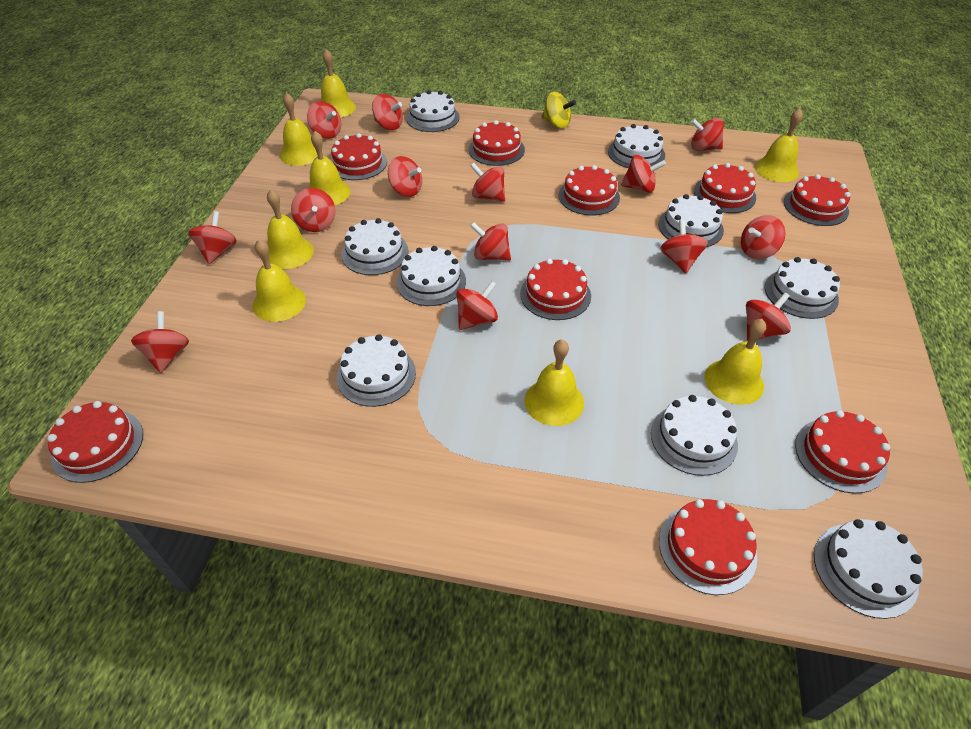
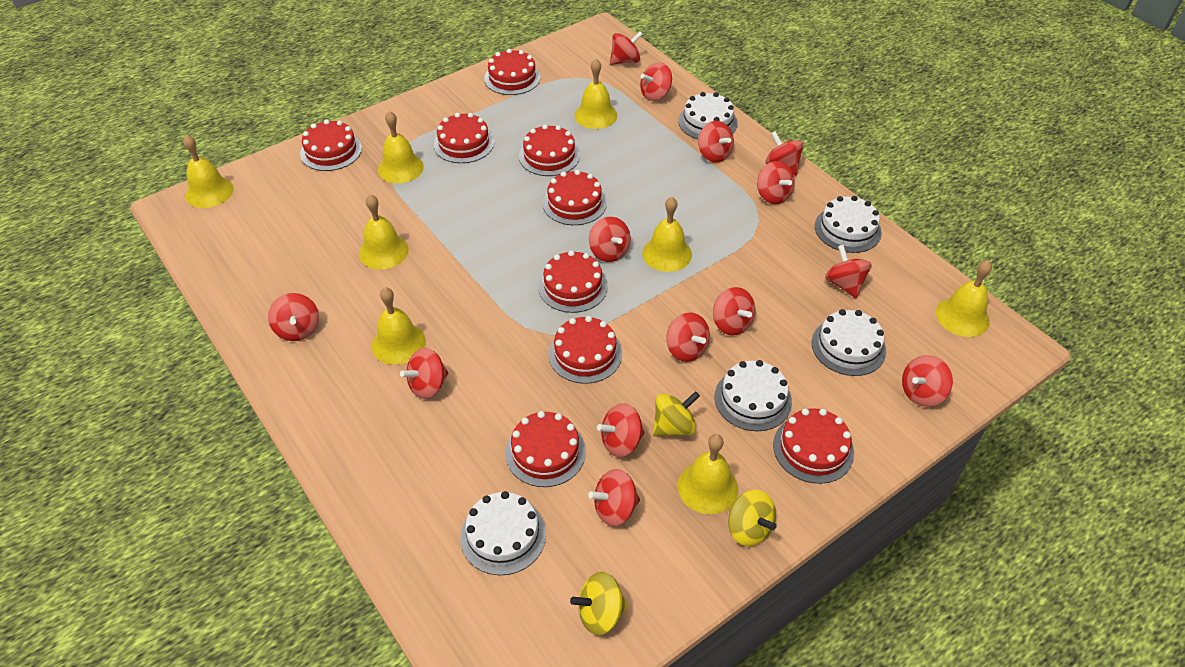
white cake: 9 -> 5
yellow spinning top: 1 -> 3

